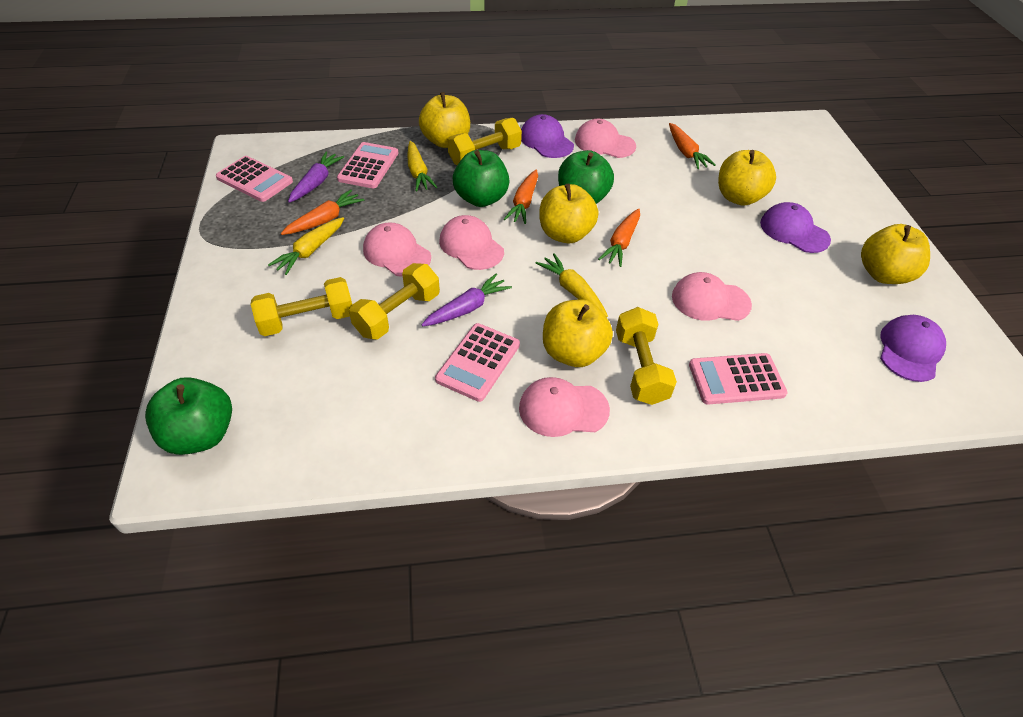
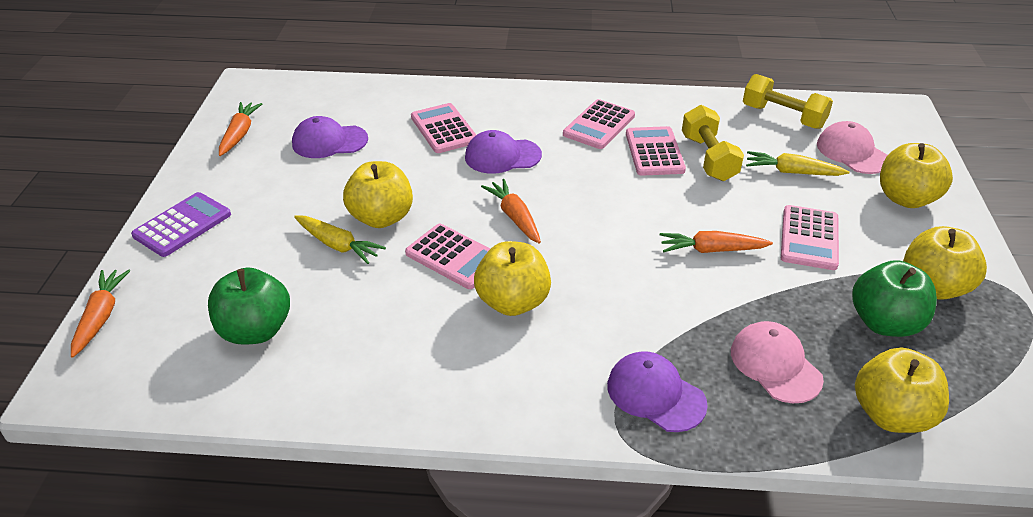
green apple: 3 -> 2
pink calculator: 4 -> 5
pink cap: 5 -> 2
purple calculator: 0 -> 1
purple carrot: 2 -> 0
yellow carrot: 3 -> 2
yellow dumbbell: 4 -> 2

